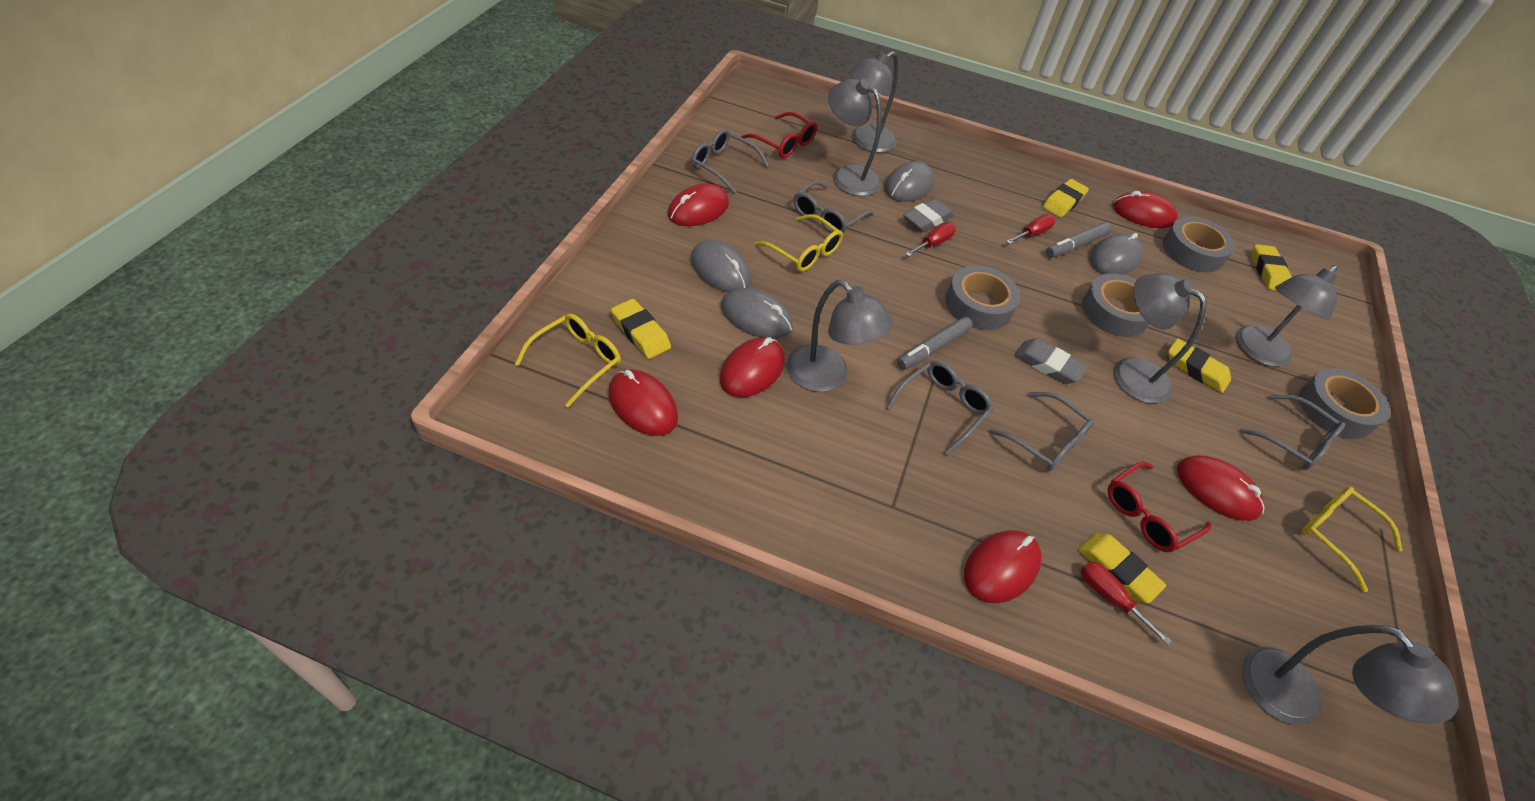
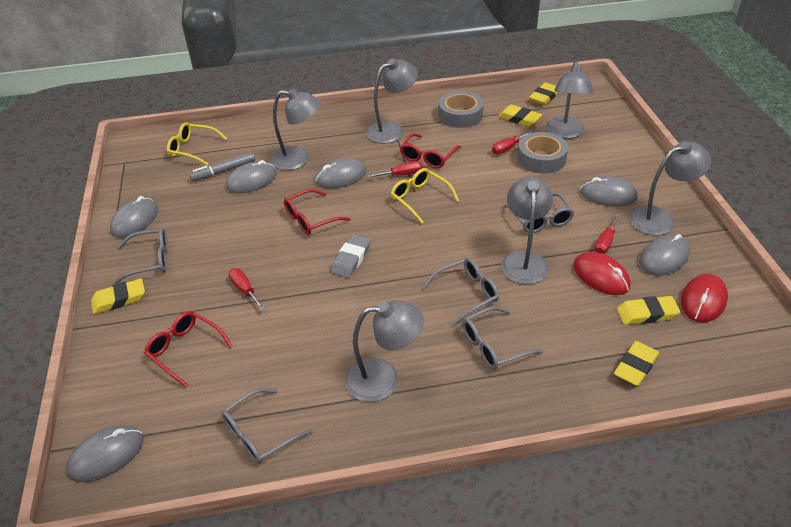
grey eraser: 2 -> 1
grey marker: 2 -> 1
grey mouse: 4 -> 6
grey tape: 4 -> 2
red glasses: 2 -> 3
red mouse: 6 -> 2
red screwdriver: 3 -> 4
yellow glasses: 3 -> 2

